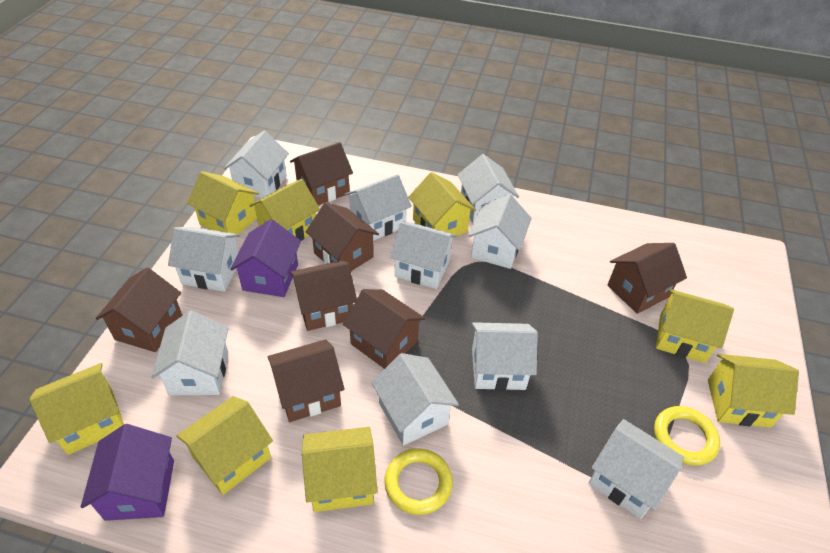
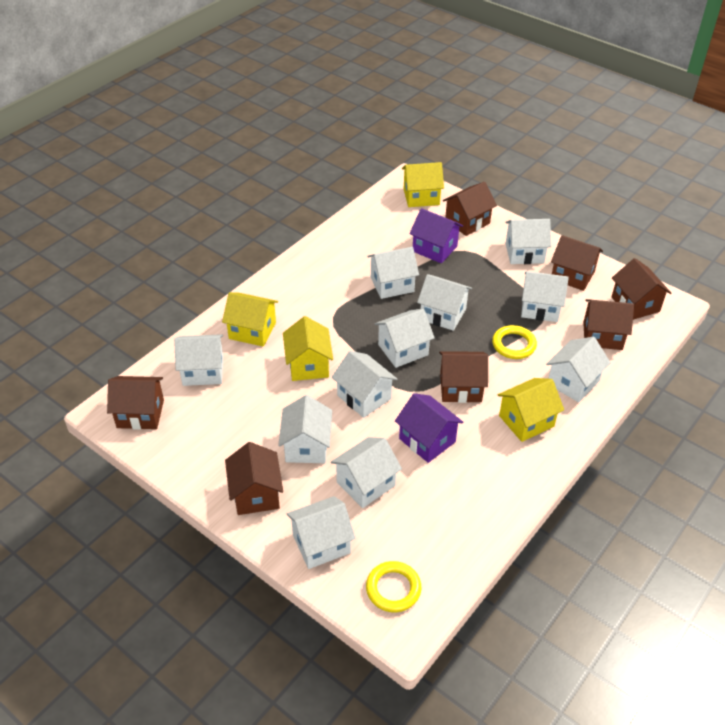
white house: 10 -> 11
yellow house: 8 -> 4

